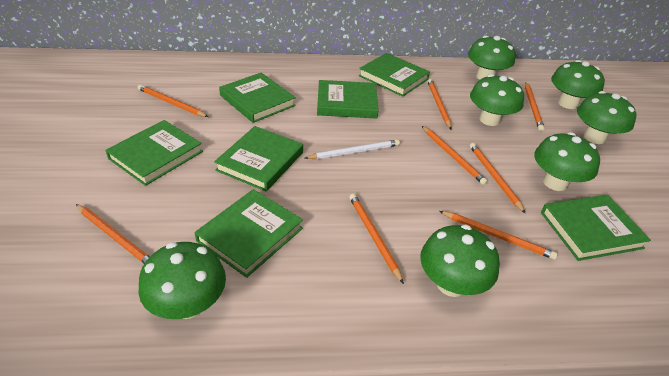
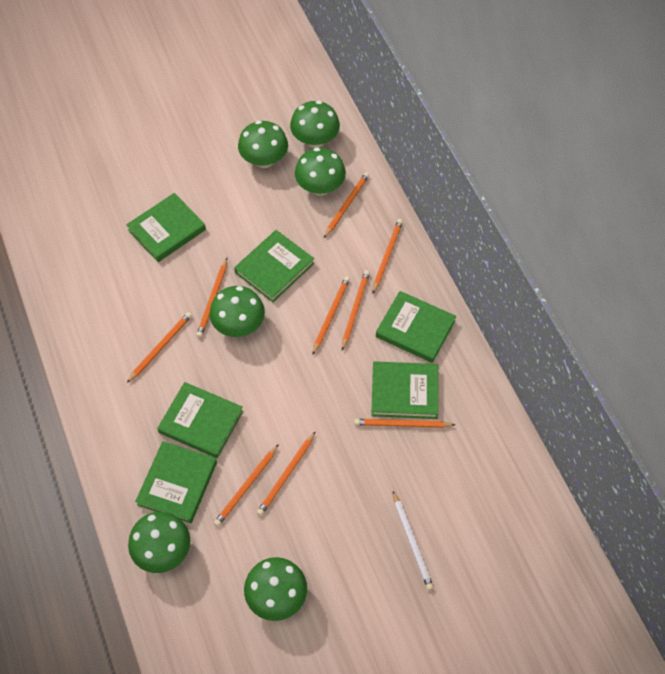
green book: 7 -> 6
green mushroom: 7 -> 6
orange pencil: 8 -> 9

